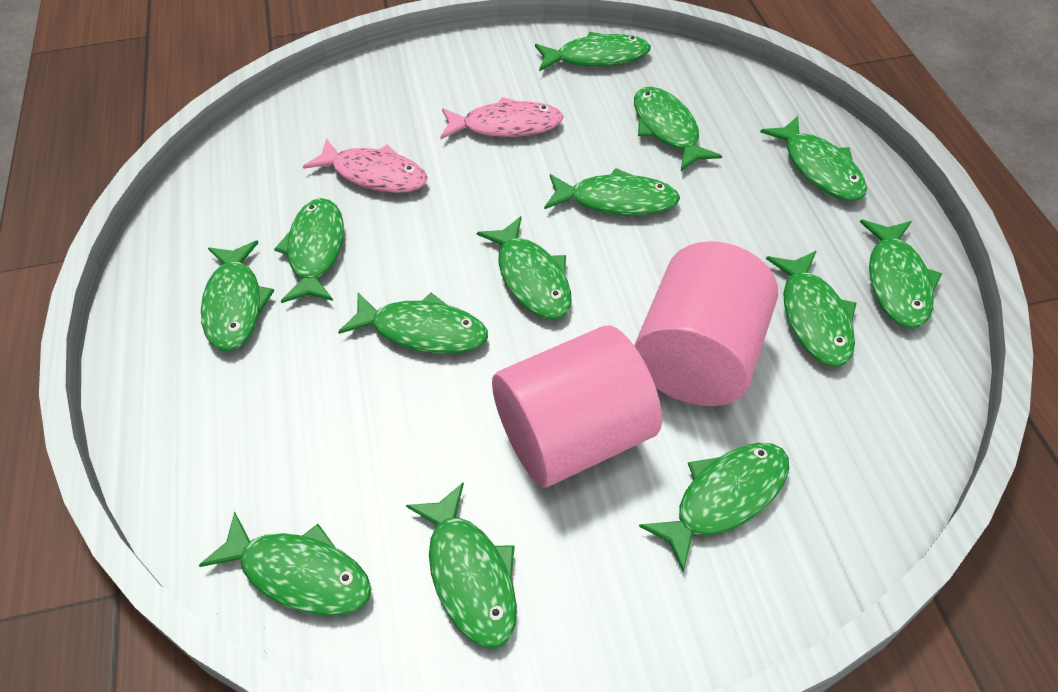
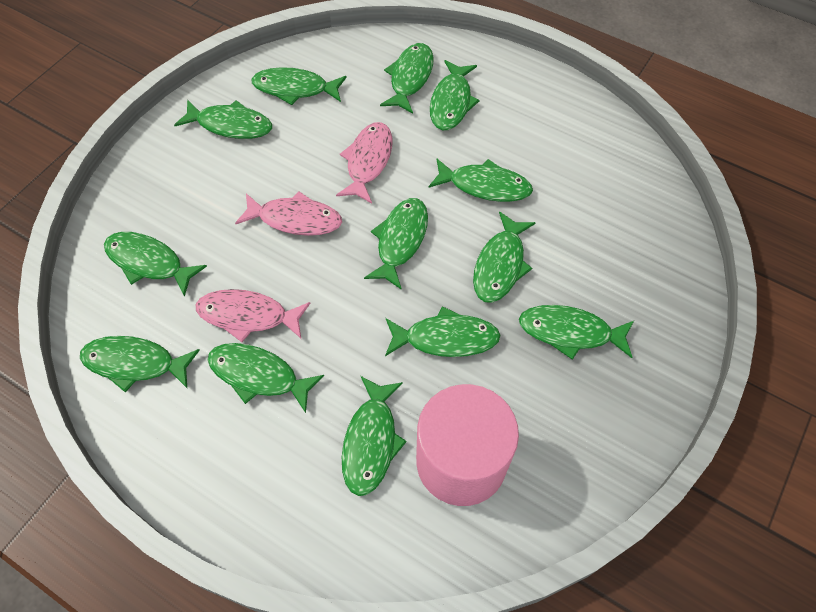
pink cylinder: 2 -> 1
pink fish: 2 -> 3

